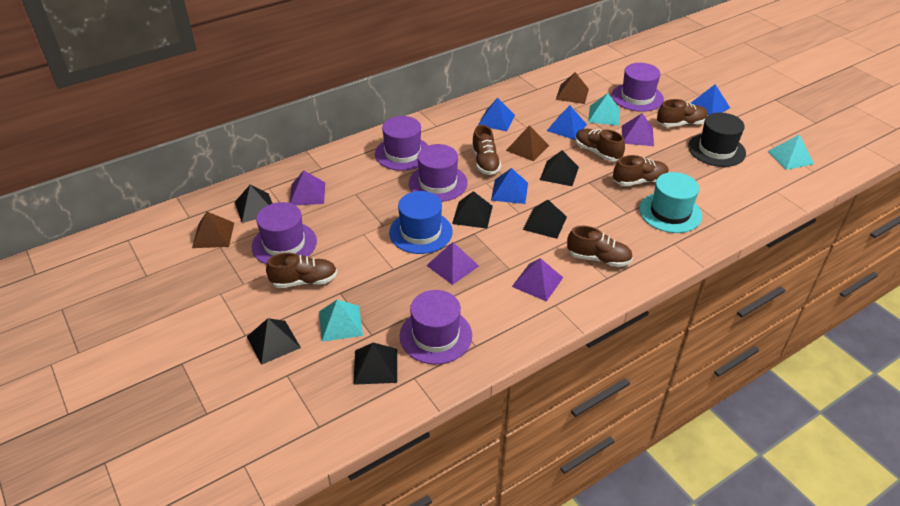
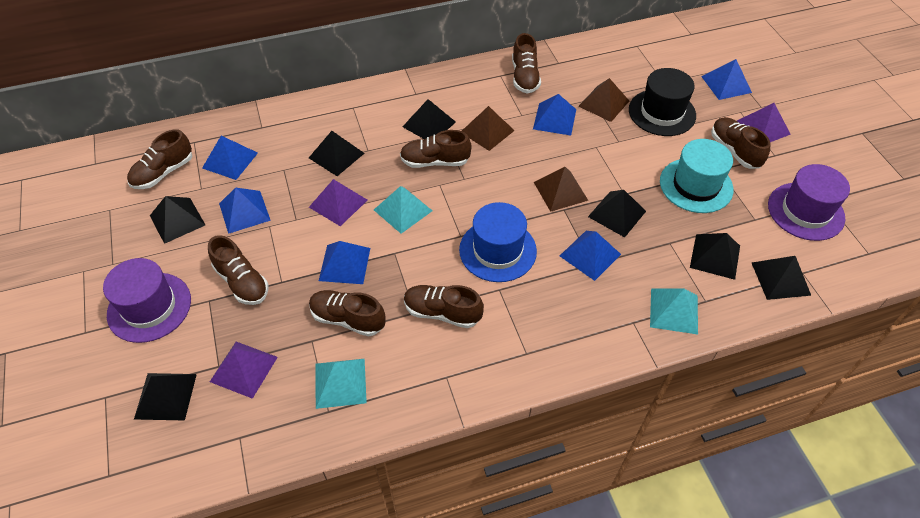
black pyramid: 6 -> 7
blue pyramid: 4 -> 6
brown shoe: 6 -> 7
purple hat: 5 -> 2
purple pyramid: 4 -> 3

